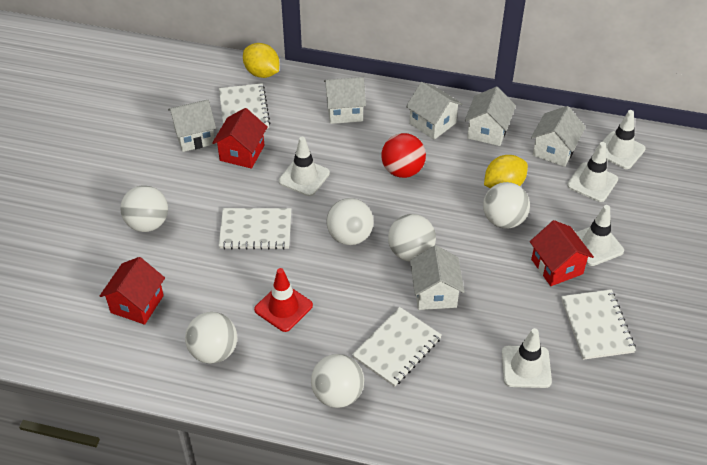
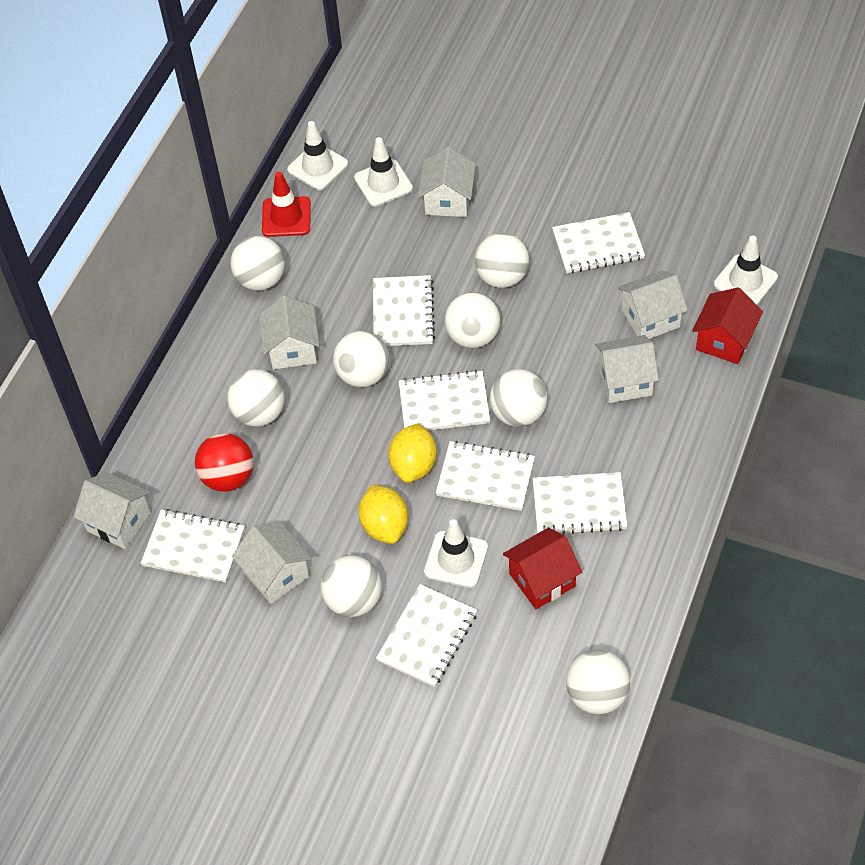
red house: 3 -> 2
white ball: 6 -> 8
white notebook: 4 -> 7
white traffic cone: 5 -> 4

